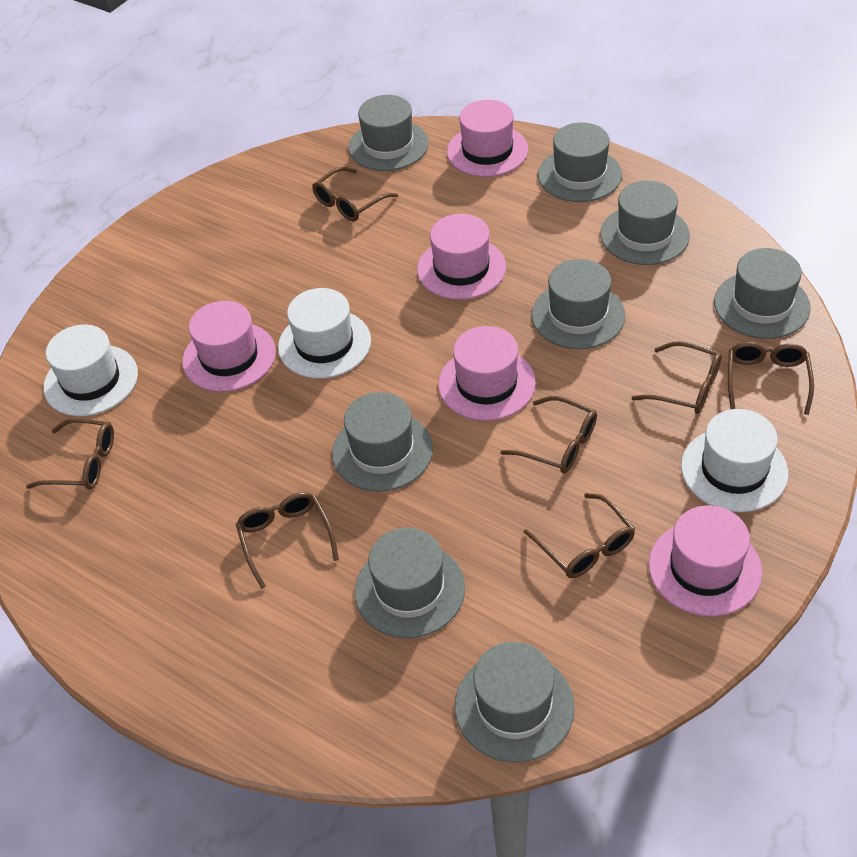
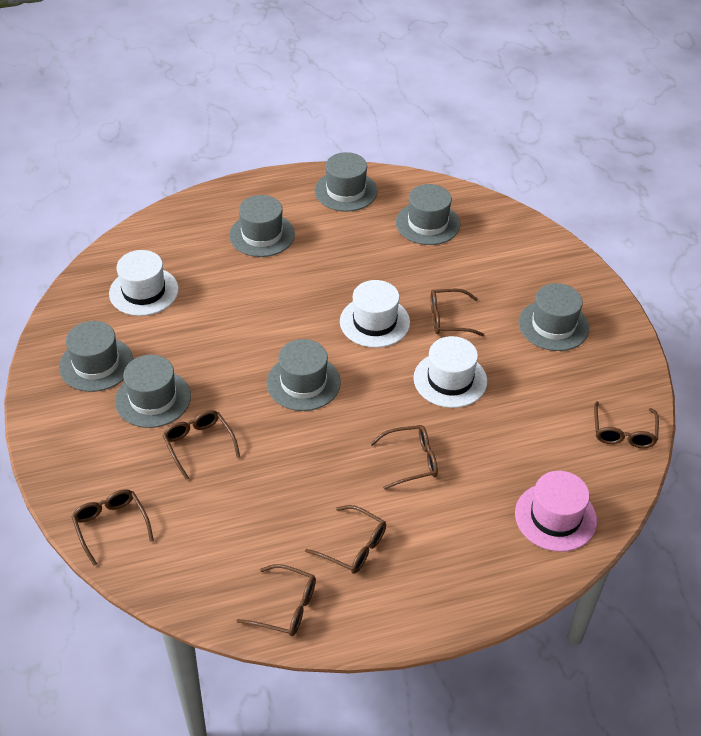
grey hat: 8 -> 7
pink hat: 5 -> 1

